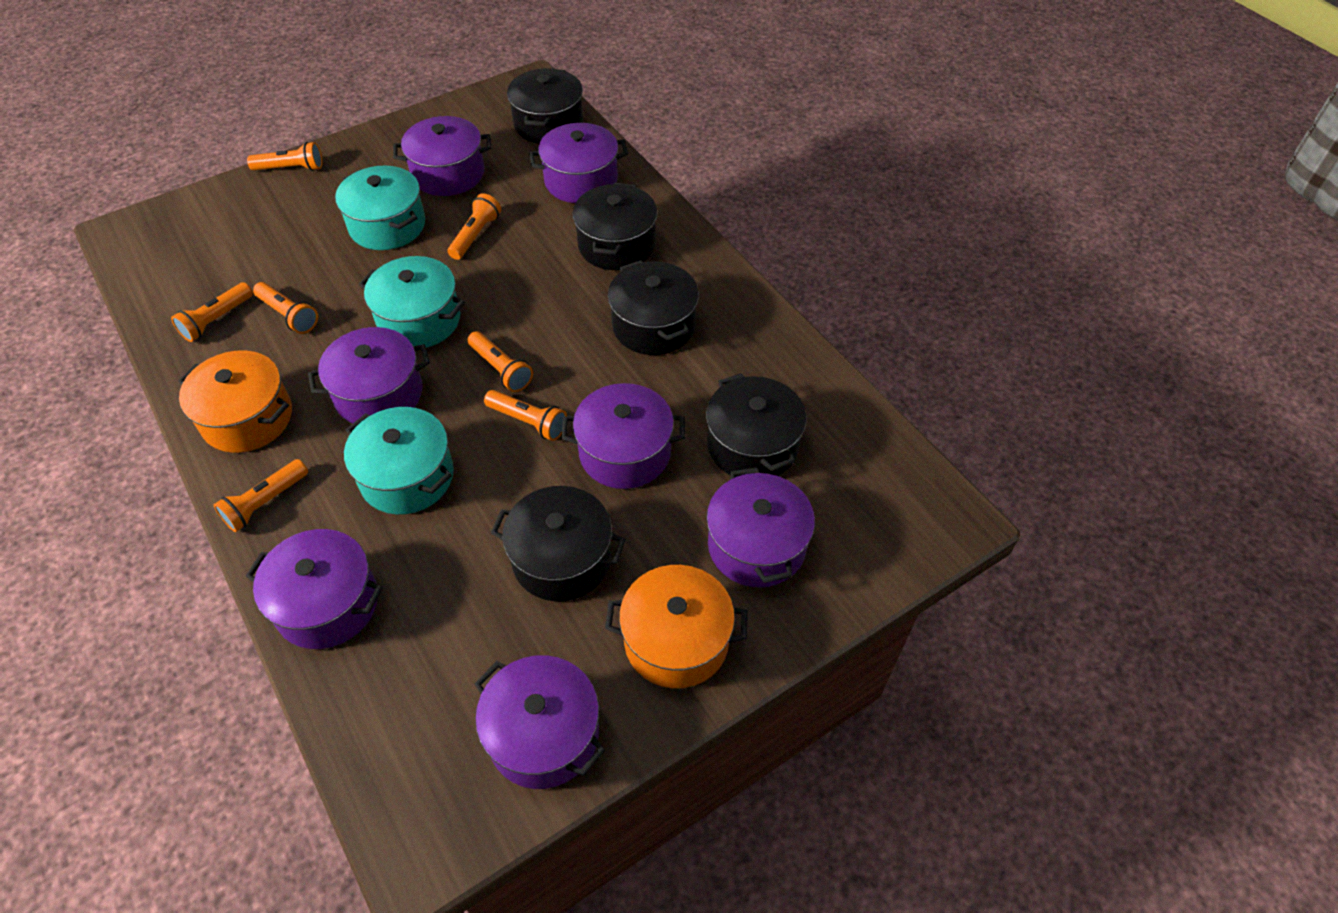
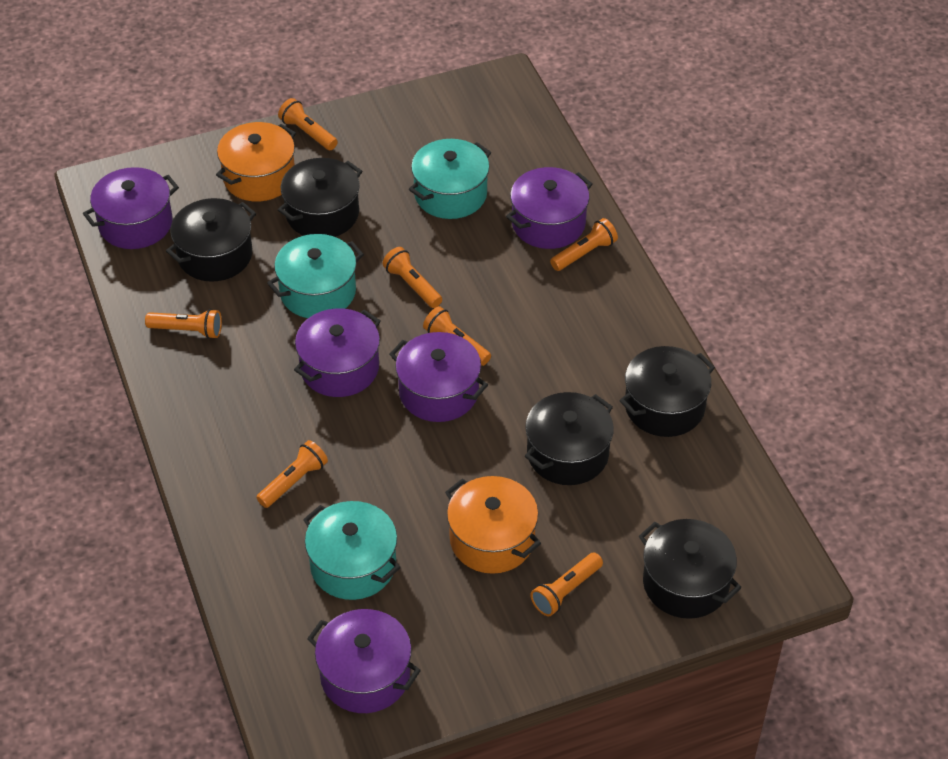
purple pot: 7 -> 5

